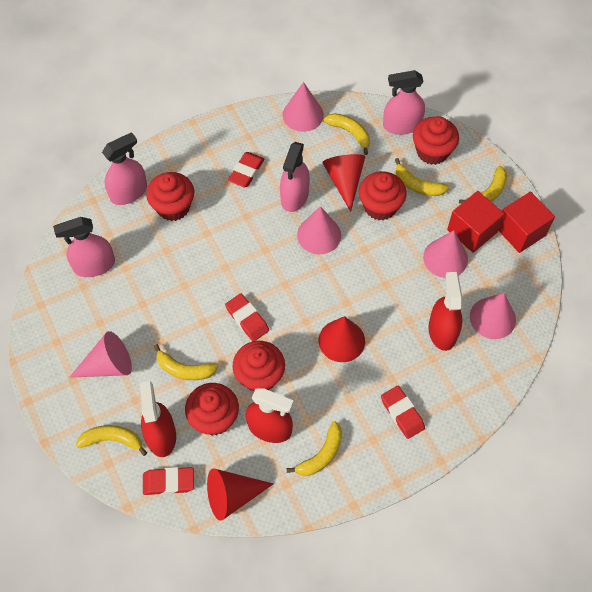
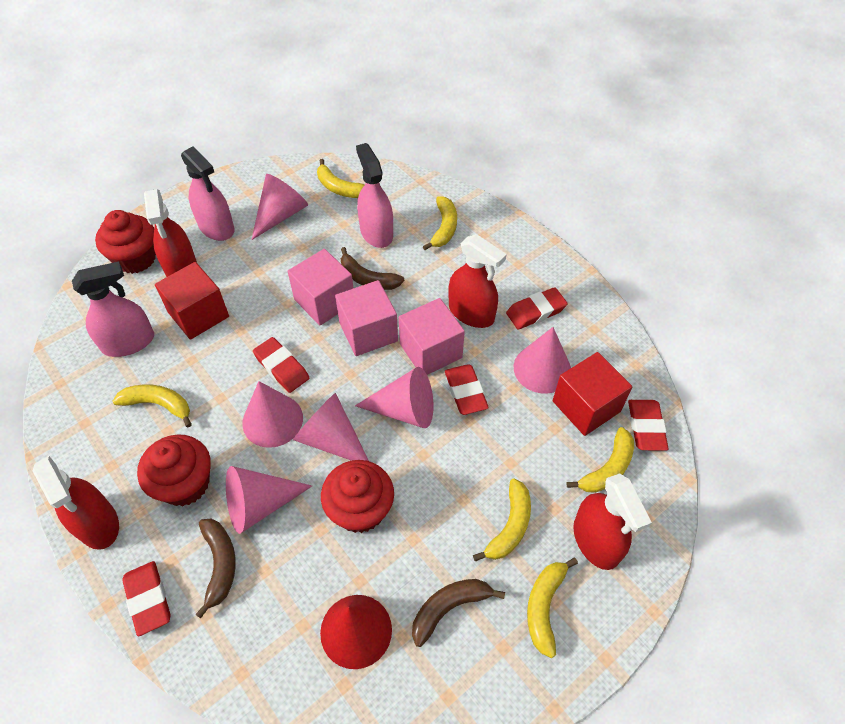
brown banana: 0 -> 3
pink cone: 5 -> 6
pink cube: 0 -> 3
pink spray bottle: 4 -> 3
red cone: 3 -> 1
red cupcake: 5 -> 3
red eraser: 4 -> 5
red spray bottle: 3 -> 4

